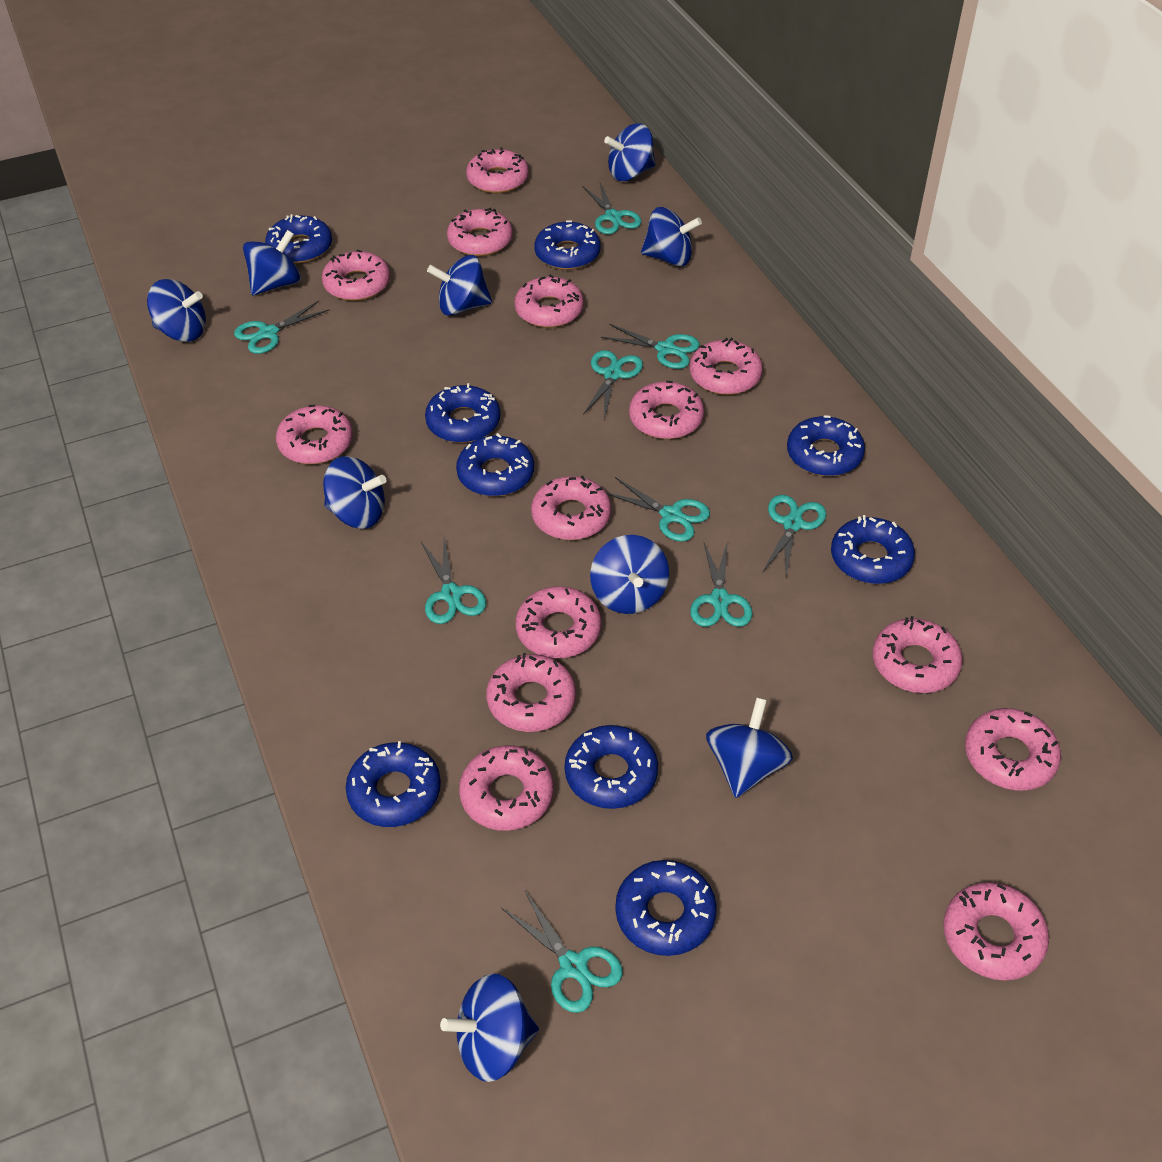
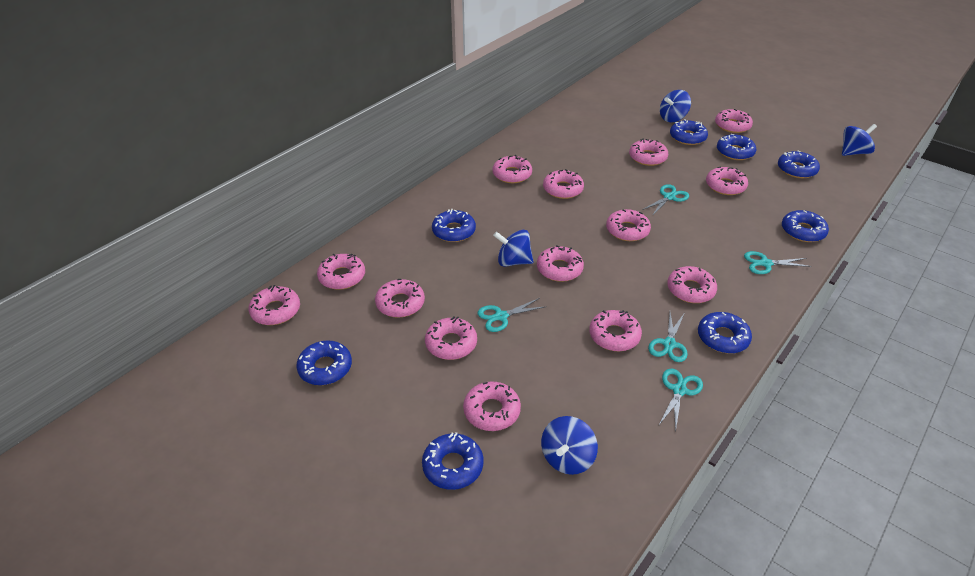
blue donut: 9 -> 8
blue spinning top: 9 -> 4
turquoise scissors: 9 -> 5

